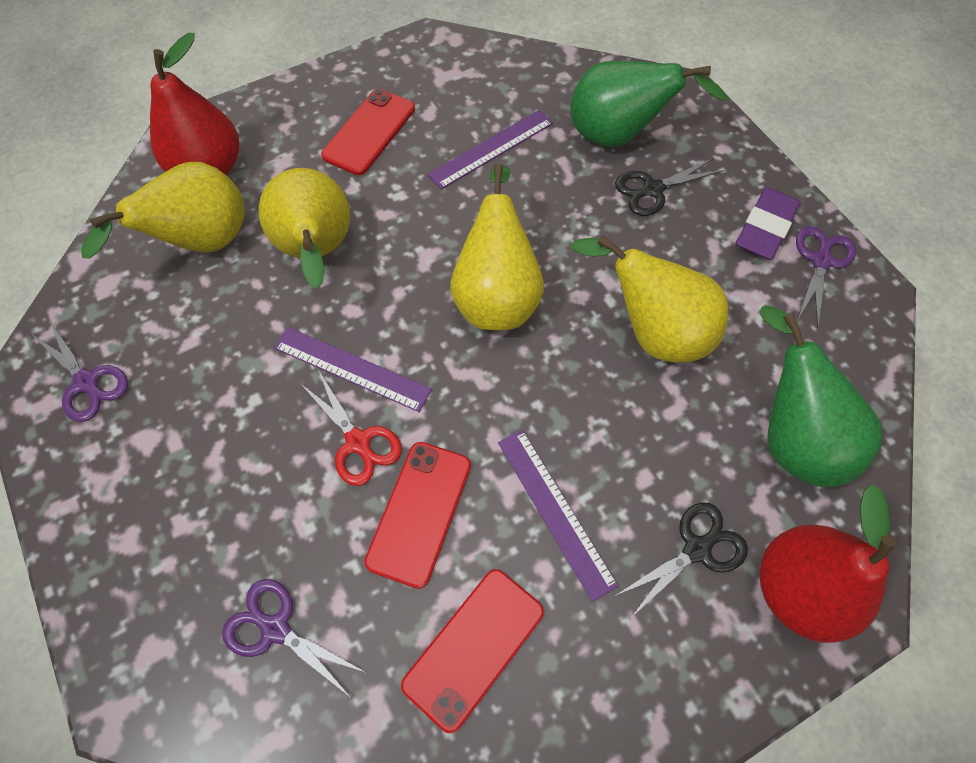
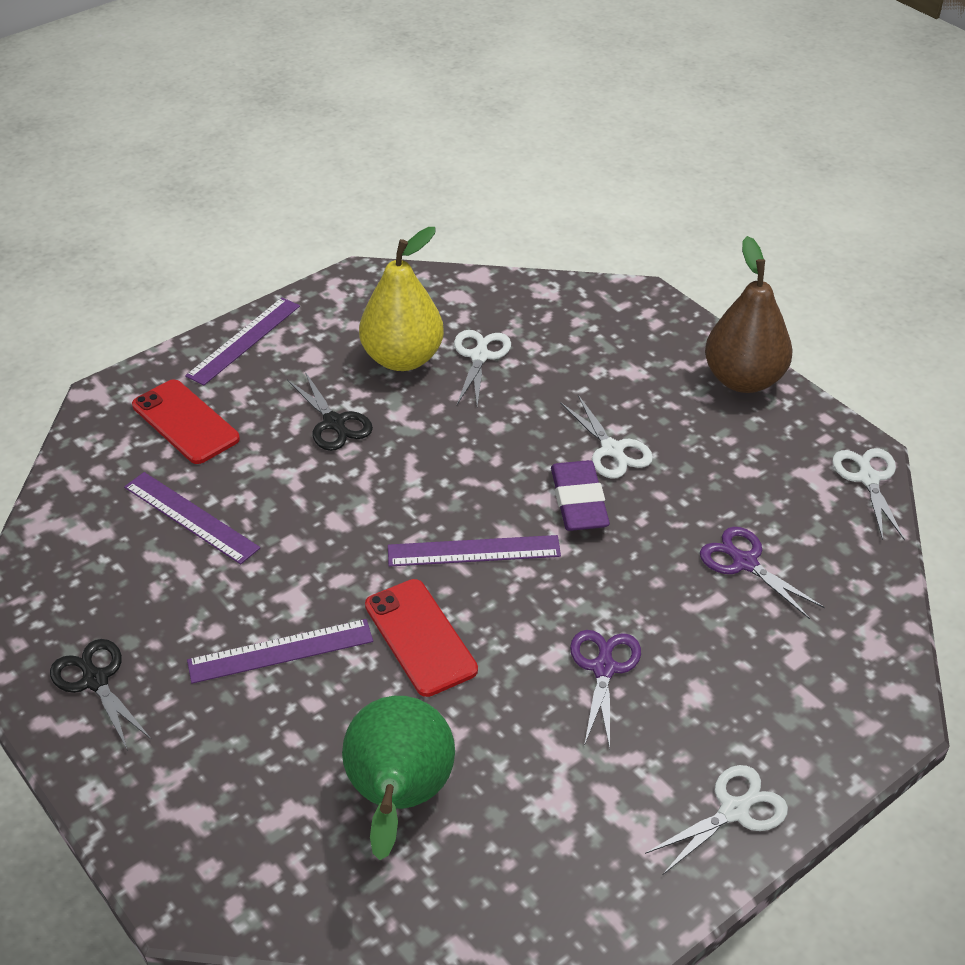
brown pear: 0 -> 1
green pear: 2 -> 1
purple ruler: 3 -> 4
purple scissors: 3 -> 2
red pear: 2 -> 0
red phone: 3 -> 2
red scissors: 1 -> 0
white scissors: 0 -> 4
yellow pear: 4 -> 1

